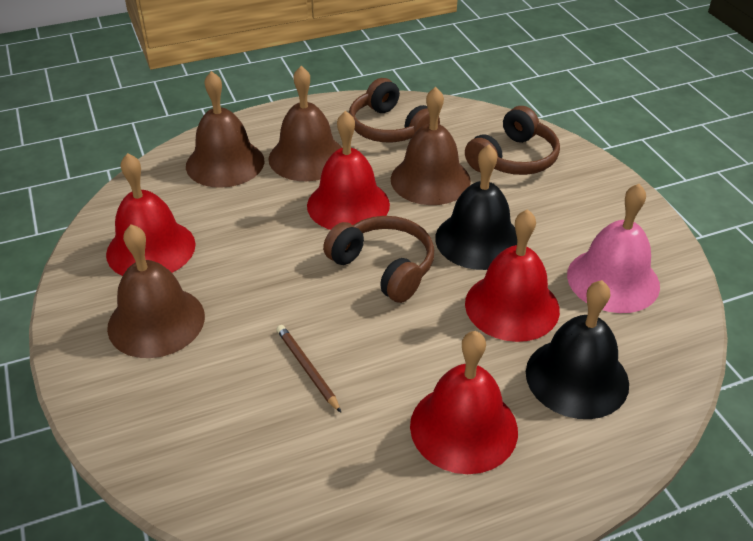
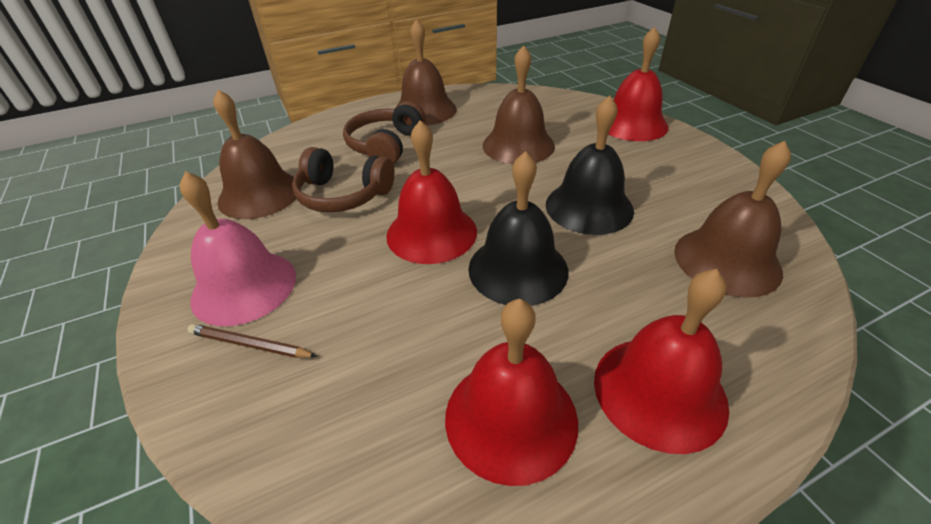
brown headphones: 3 -> 2

